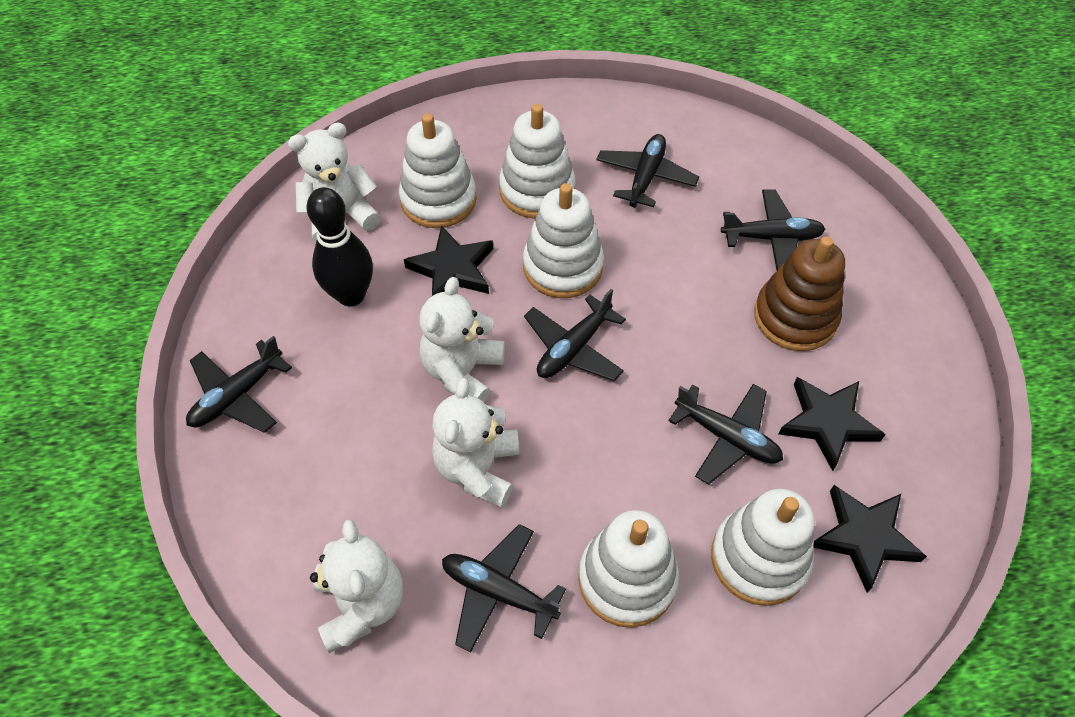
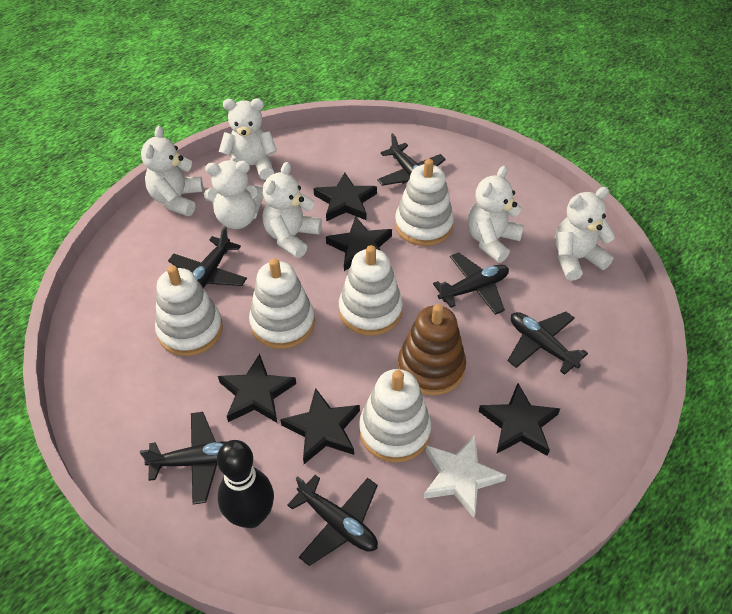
black star: 3 -> 5
white star: 0 -> 1
white teddy bear: 4 -> 6

